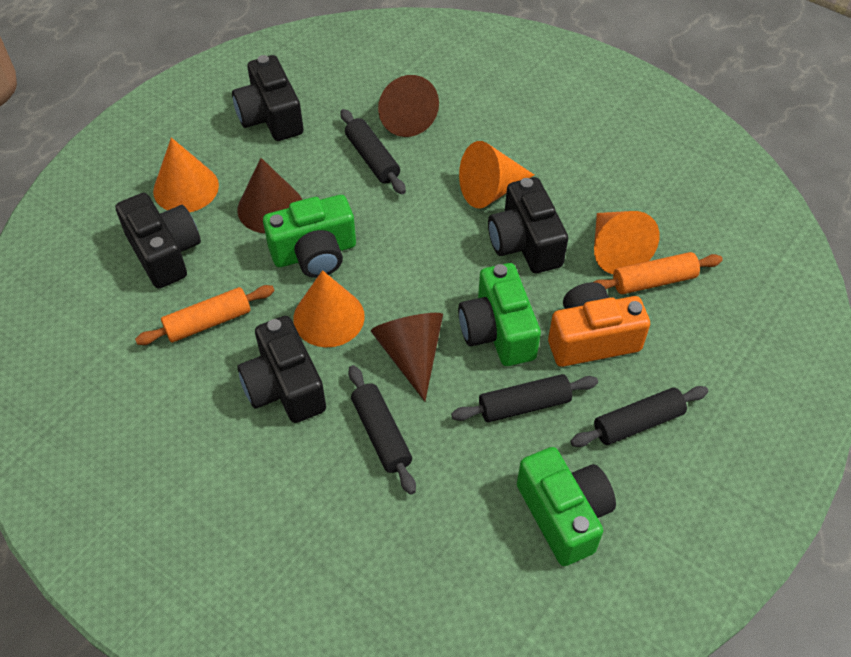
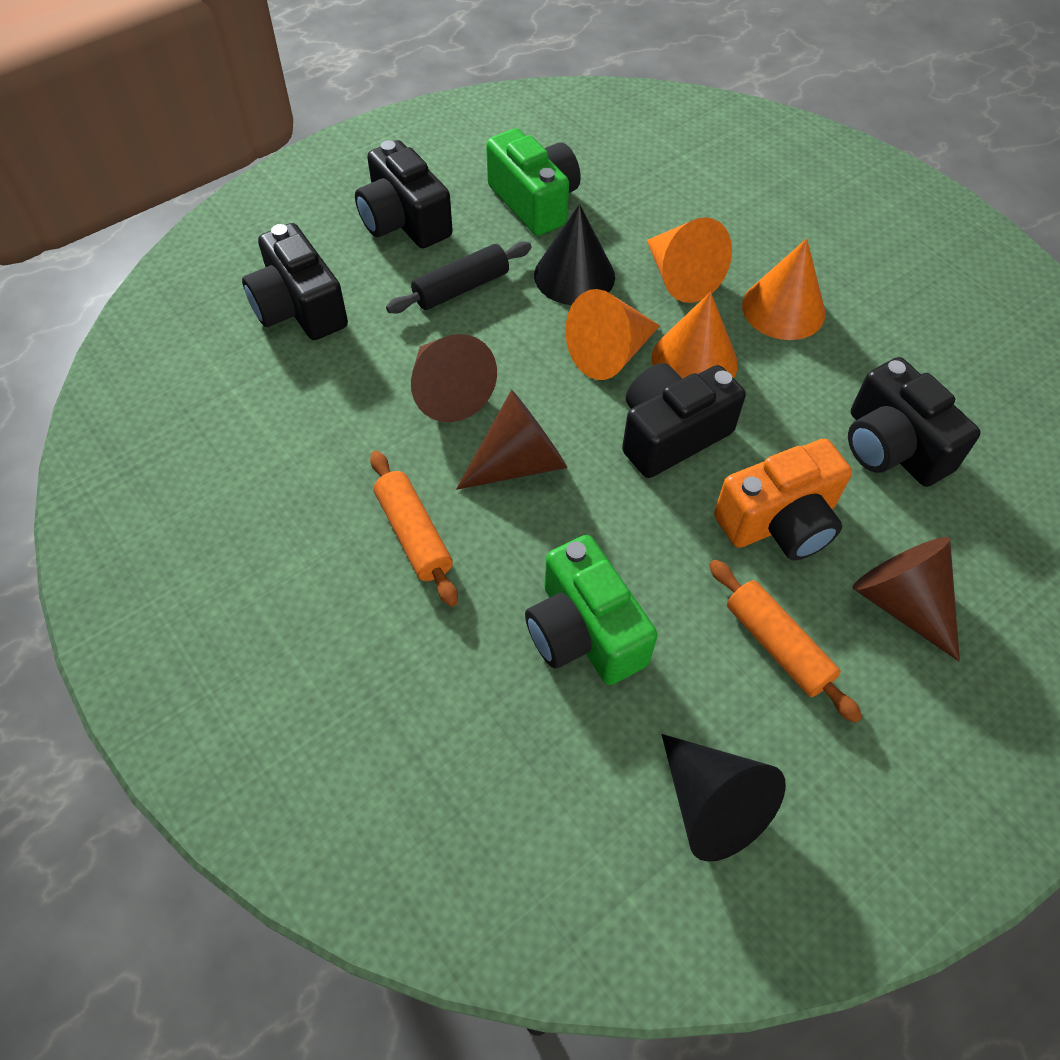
black cone: 0 -> 2
black rolling pin: 4 -> 1
green camera: 3 -> 2

